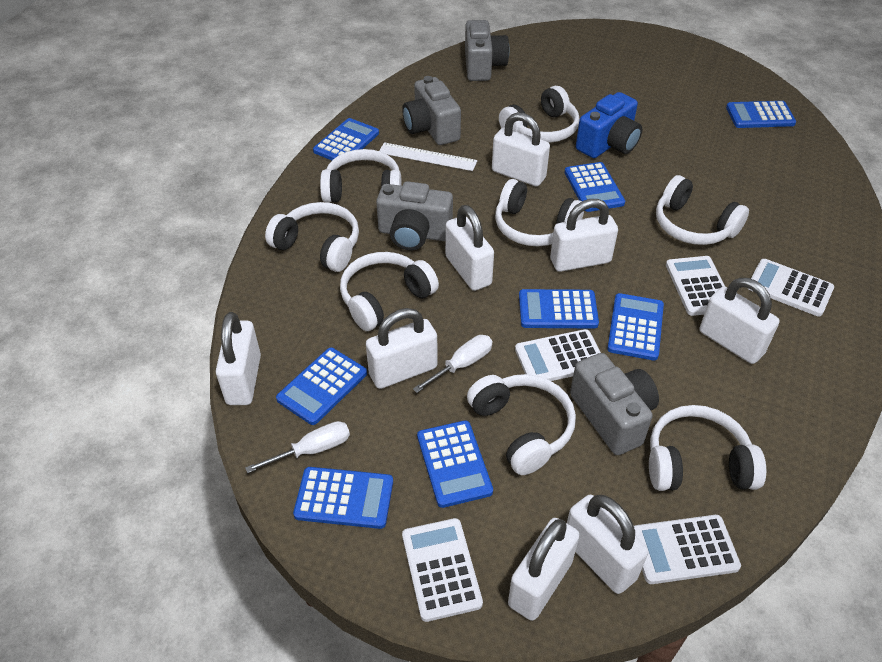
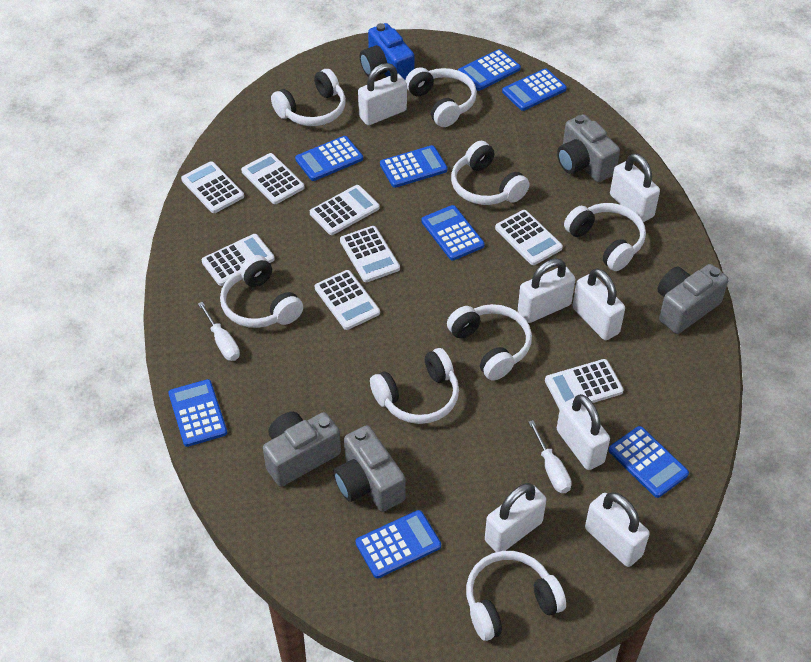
white calculator: 5 -> 8
white padlock: 8 -> 7
white ruler: 1 -> 0

